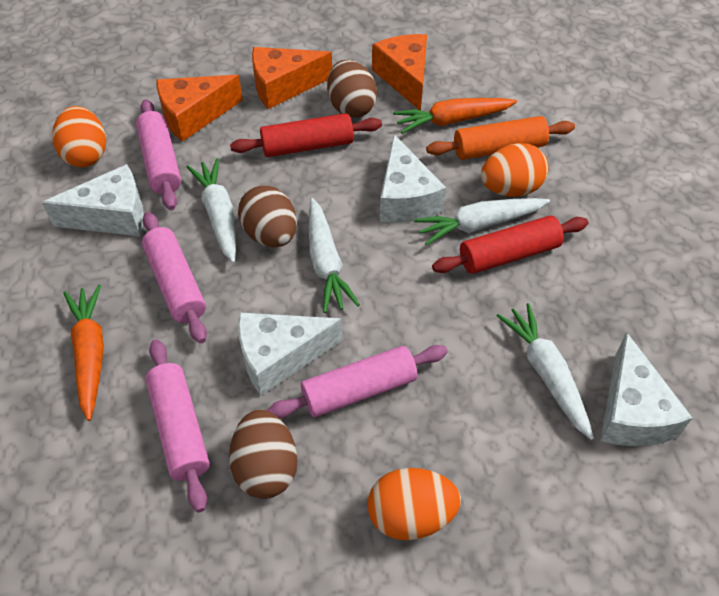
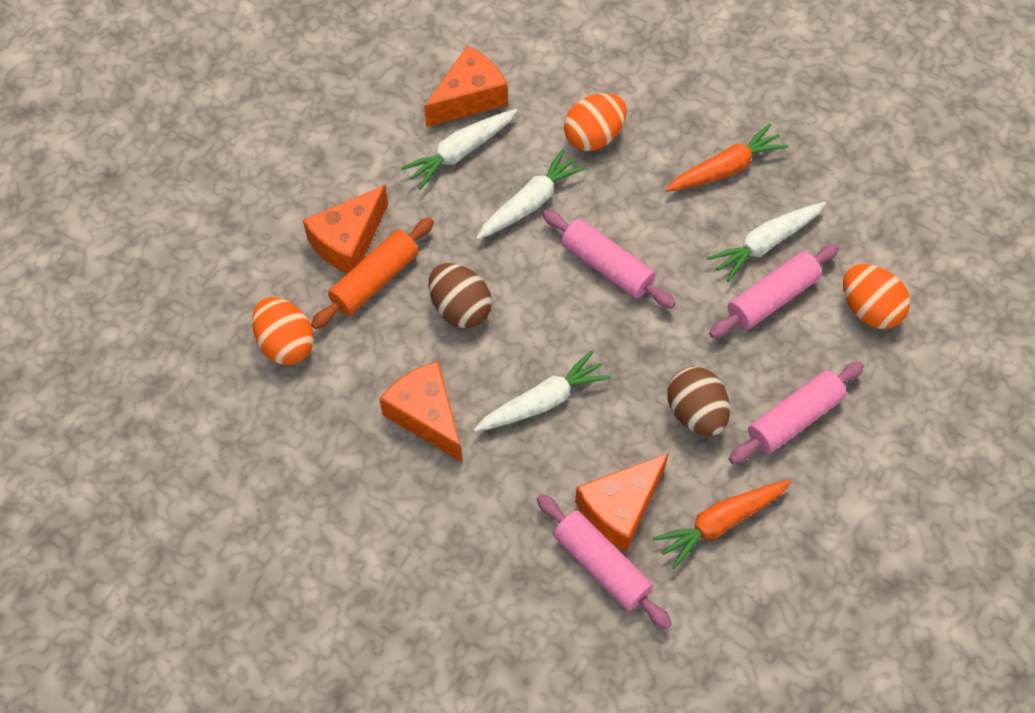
brown egg: 3 -> 2
orange cheese: 3 -> 4
red rolling pin: 2 -> 0
white cheese: 4 -> 0

